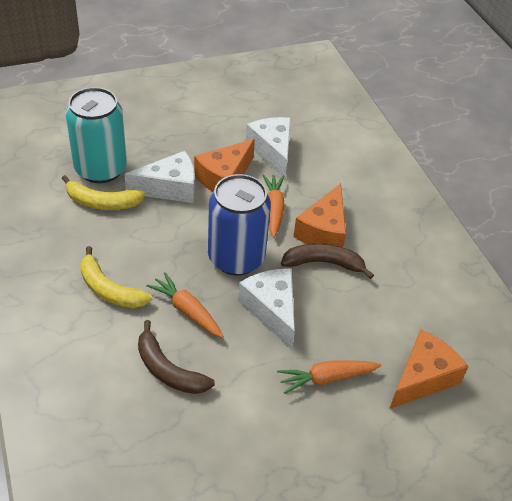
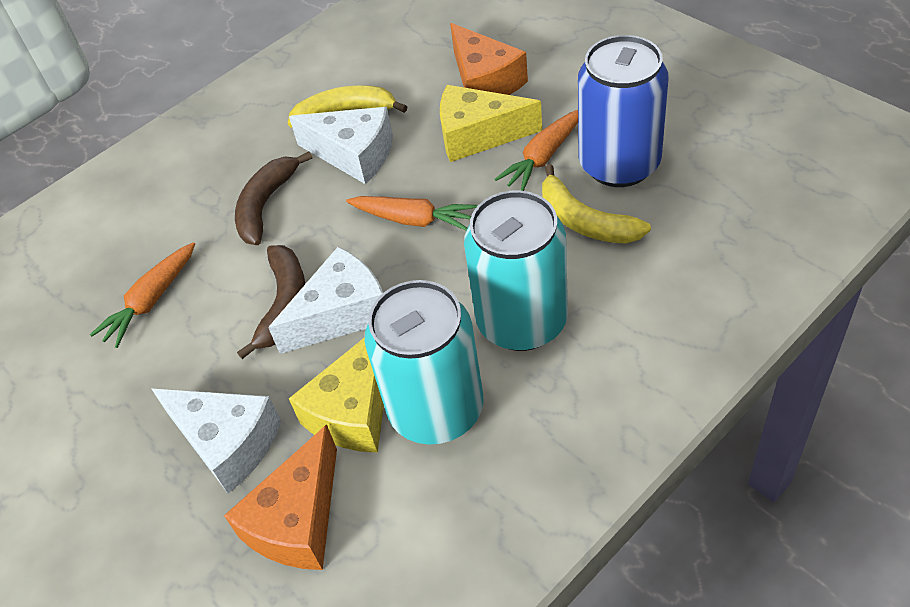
orange cheese: 3 -> 2
turquoise can: 1 -> 2
yellow cheese: 0 -> 2

